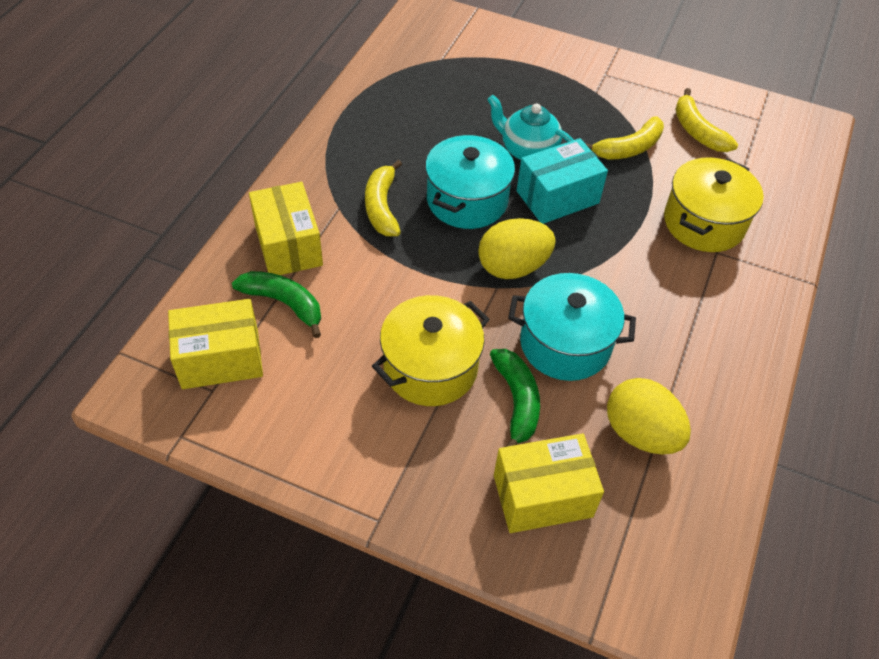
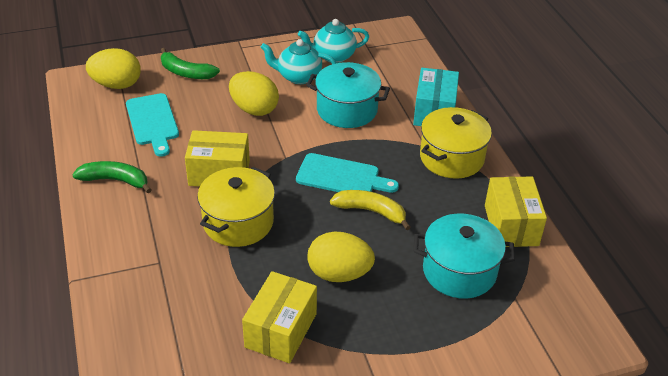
turquoise cutting board: 0 -> 2
turquoise teapot: 1 -> 2
yellow banana: 3 -> 1
yellow egg: 2 -> 3

